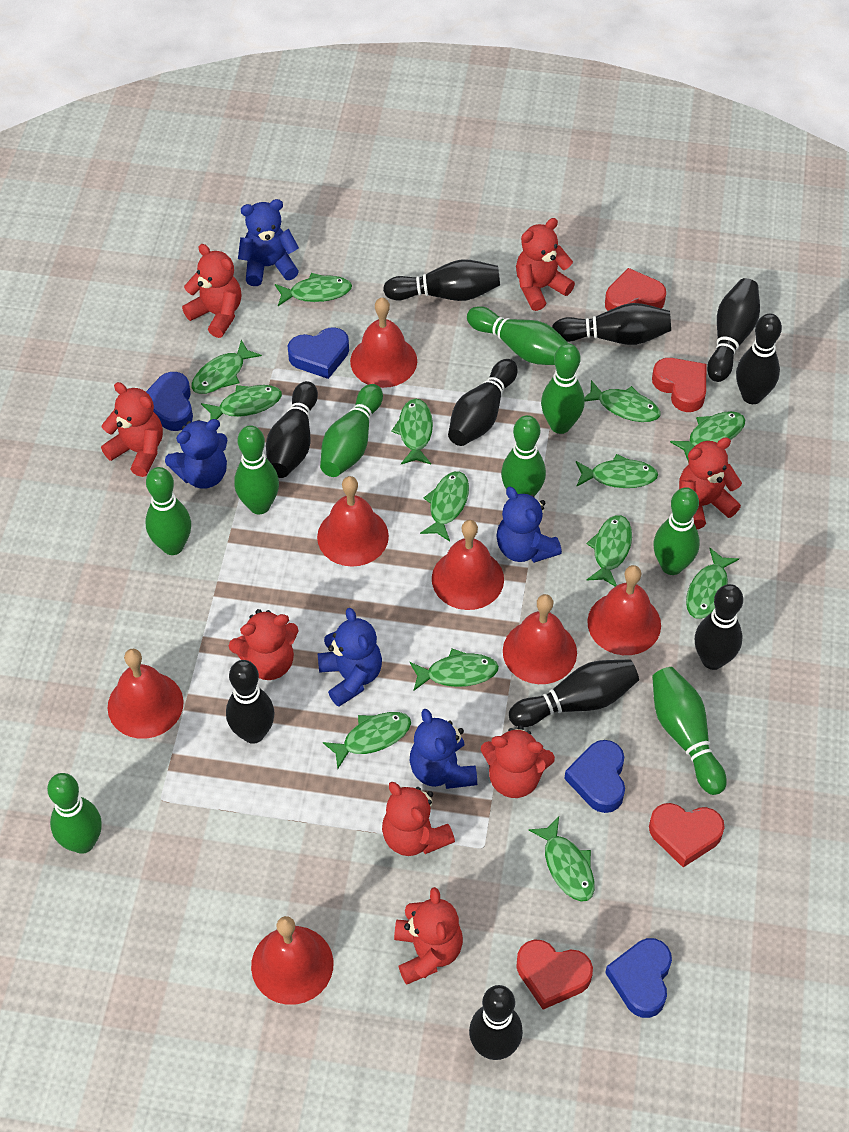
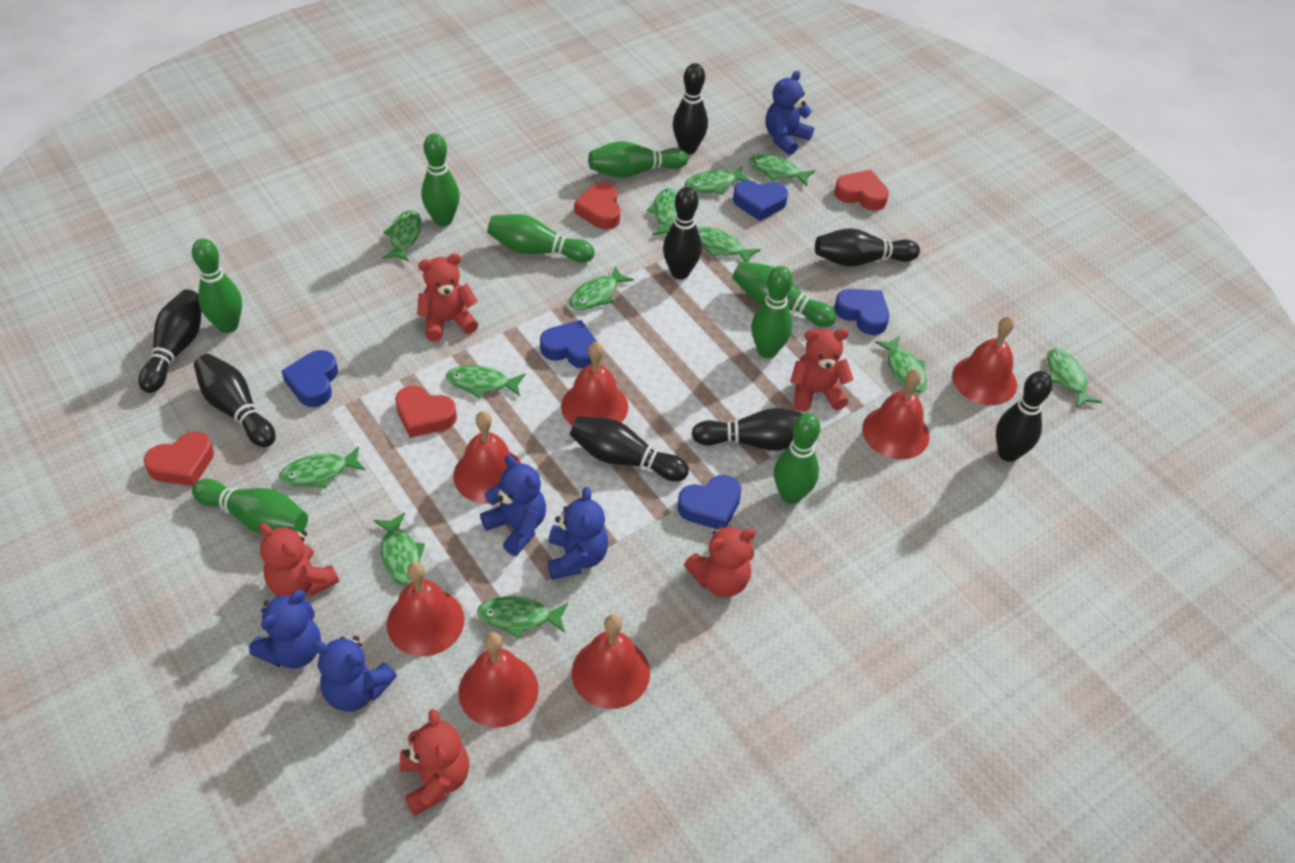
black bowling pin: 10 -> 8
blue heart: 4 -> 5
green bowling pin: 9 -> 8
green fish: 13 -> 12
red teddy bear: 8 -> 5

